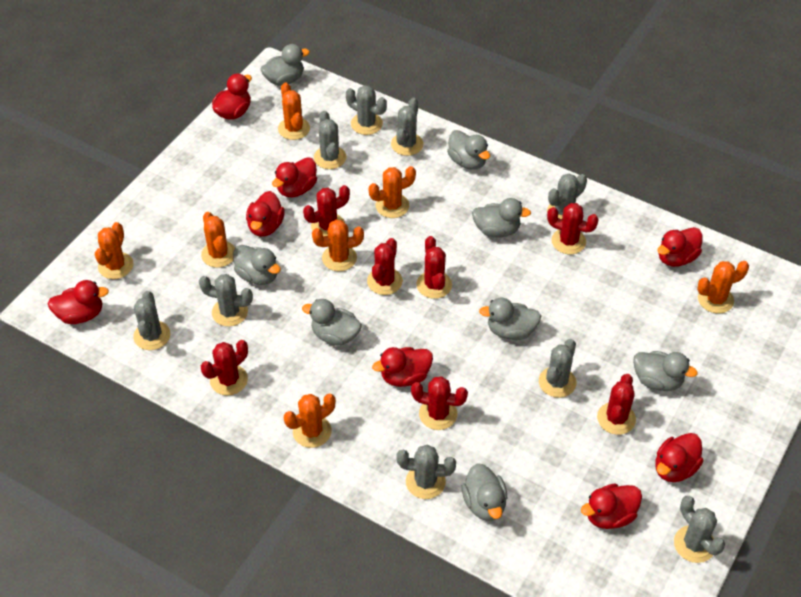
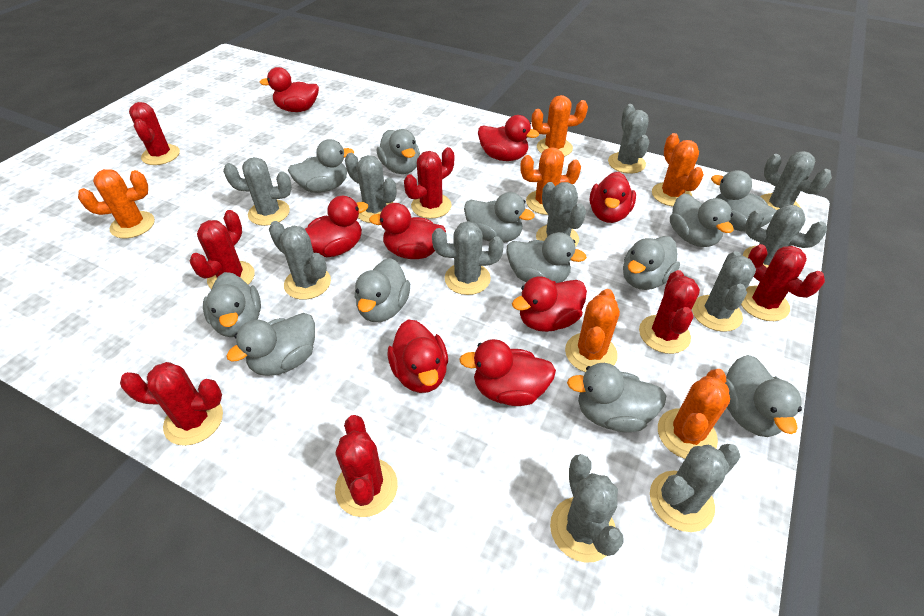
grey cactus: 9 -> 11
grey duck: 8 -> 12
orange cactus: 7 -> 6

